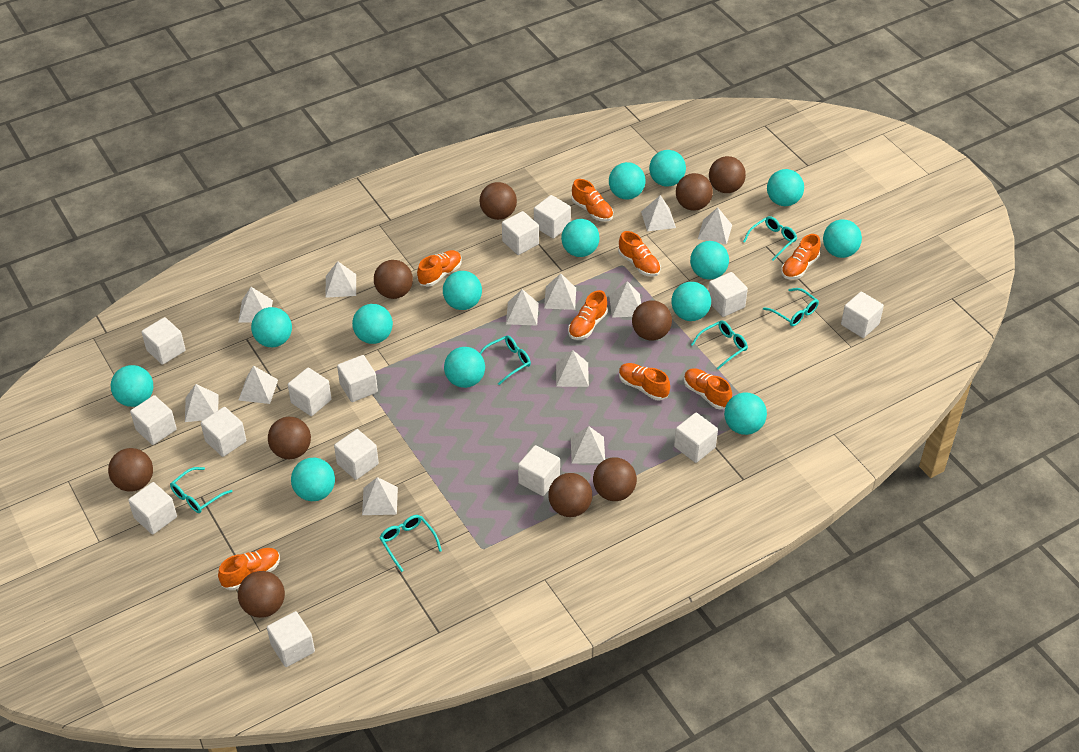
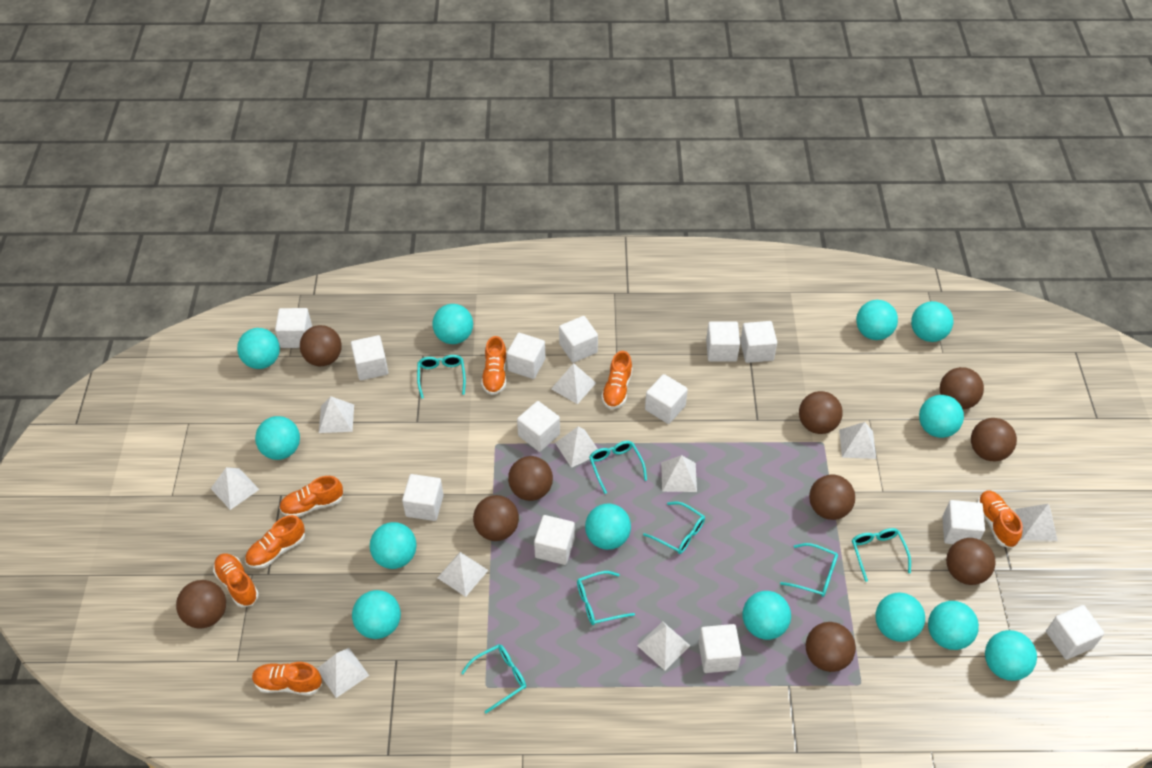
orange shoe: 8 -> 7
turquoise ball: 14 -> 13
turquoise glasses: 6 -> 7
white cube: 14 -> 13
white pyramid: 12 -> 10

